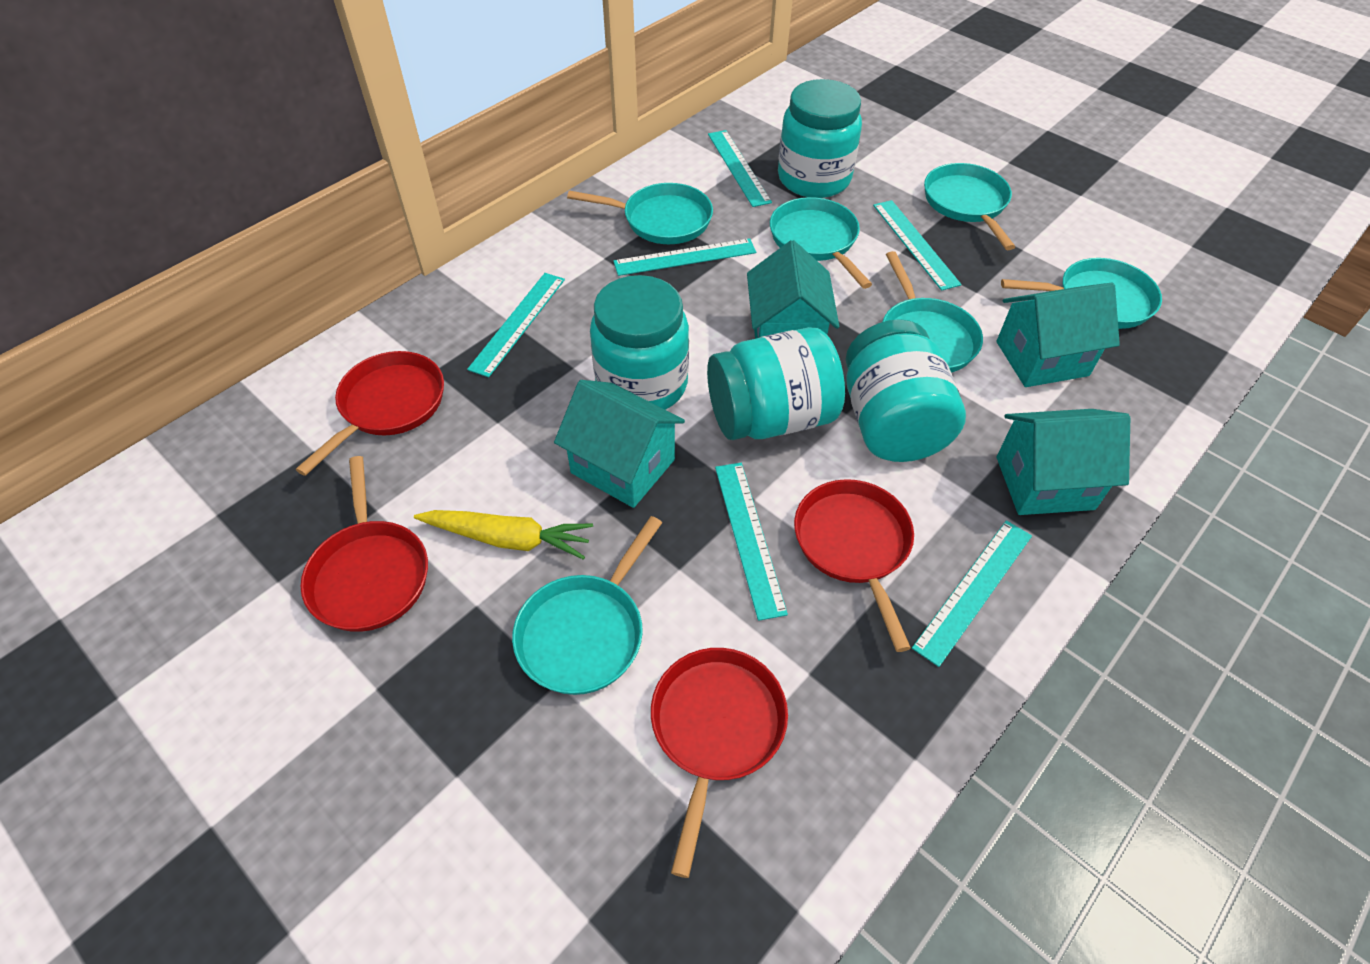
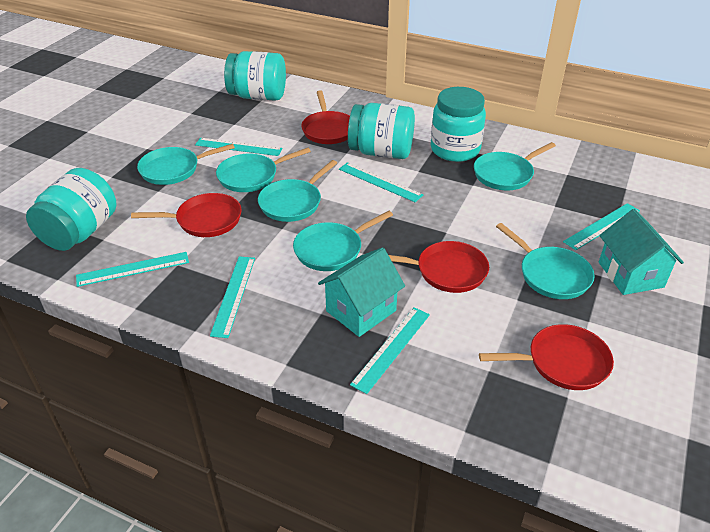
turquoise house: 4 -> 2
yellow carrot: 1 -> 0

